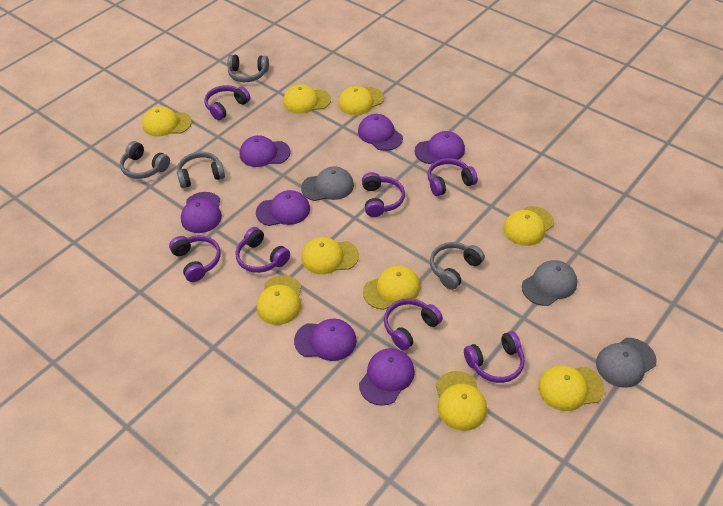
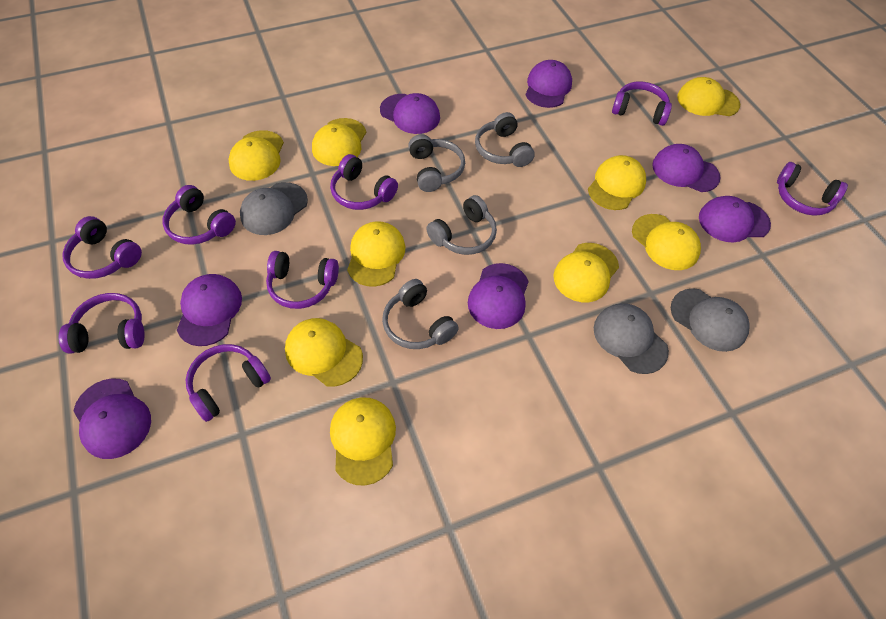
purple headphones: 7 -> 8

